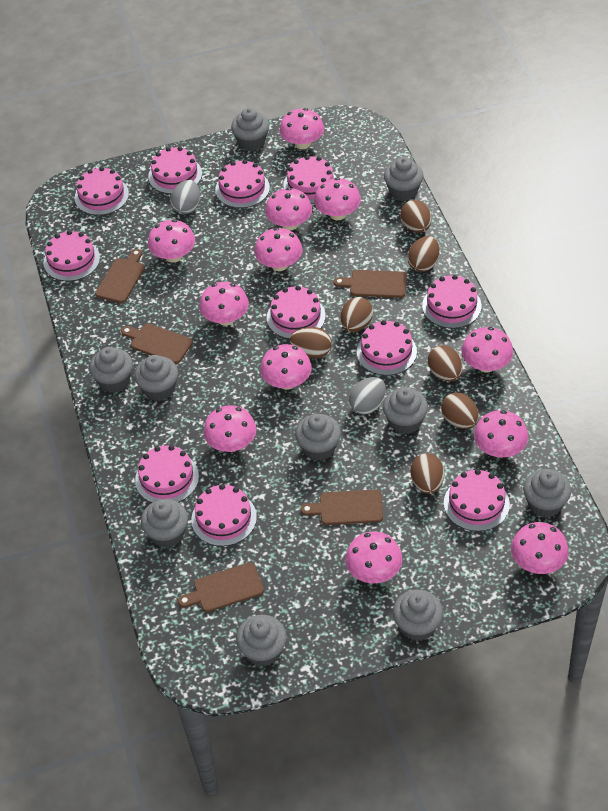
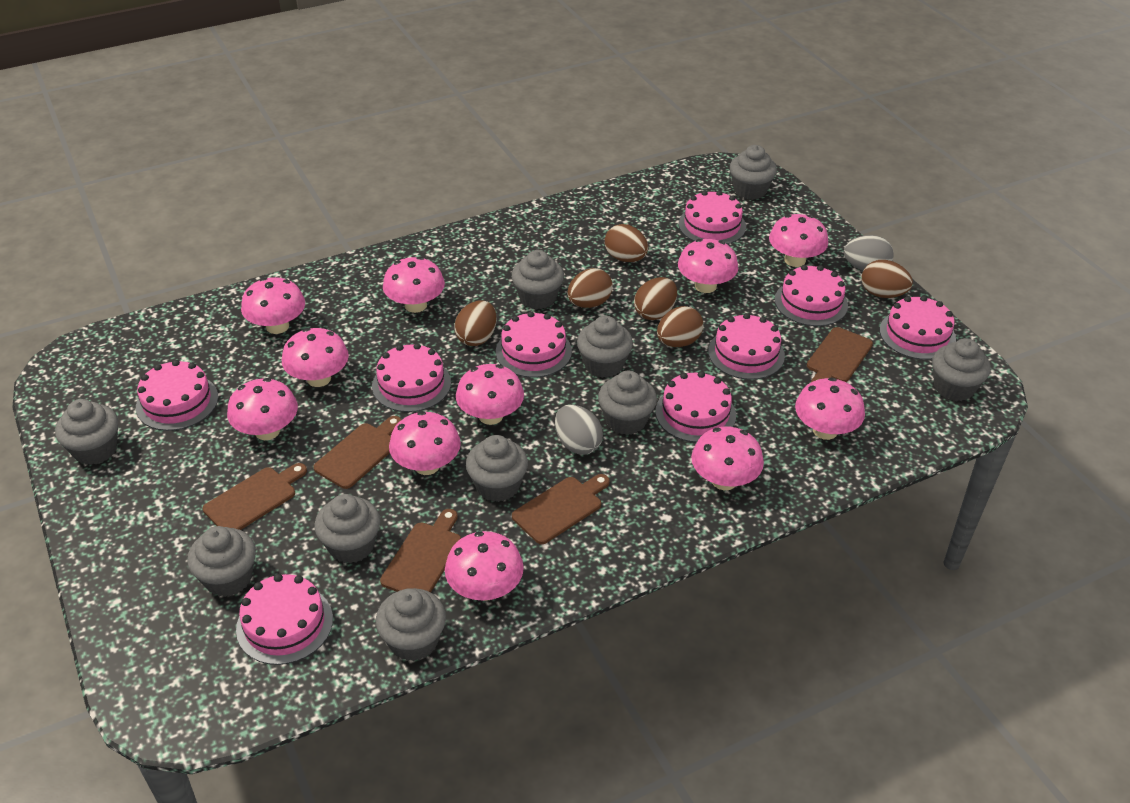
brown egg: 7 -> 6
pink cake: 11 -> 9
pink mushroom: 12 -> 11

